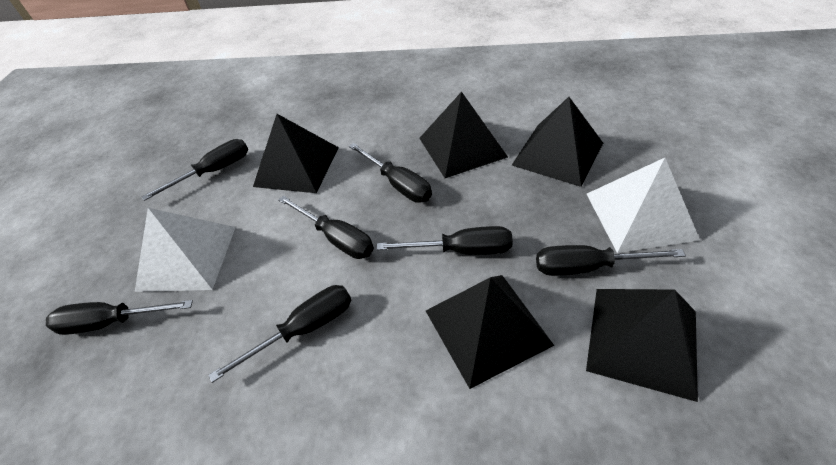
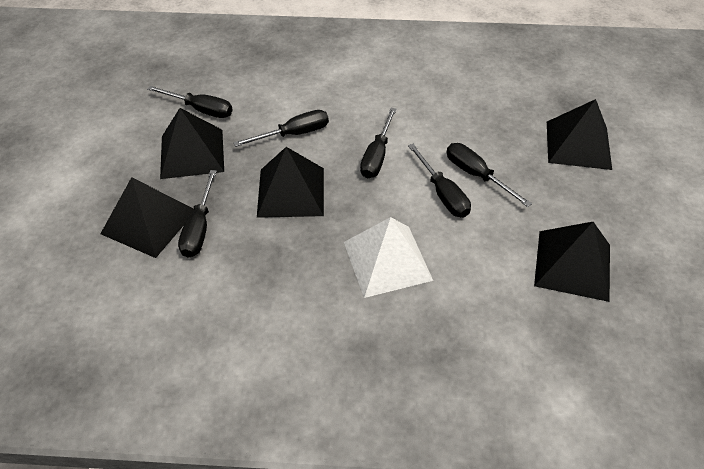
black screwdriver: 7 -> 6
white pyramid: 2 -> 1

